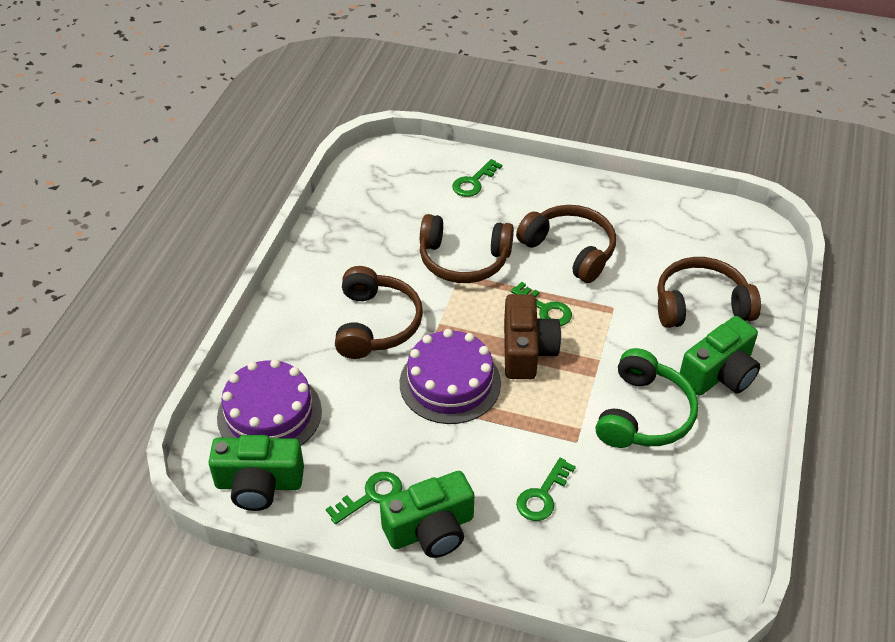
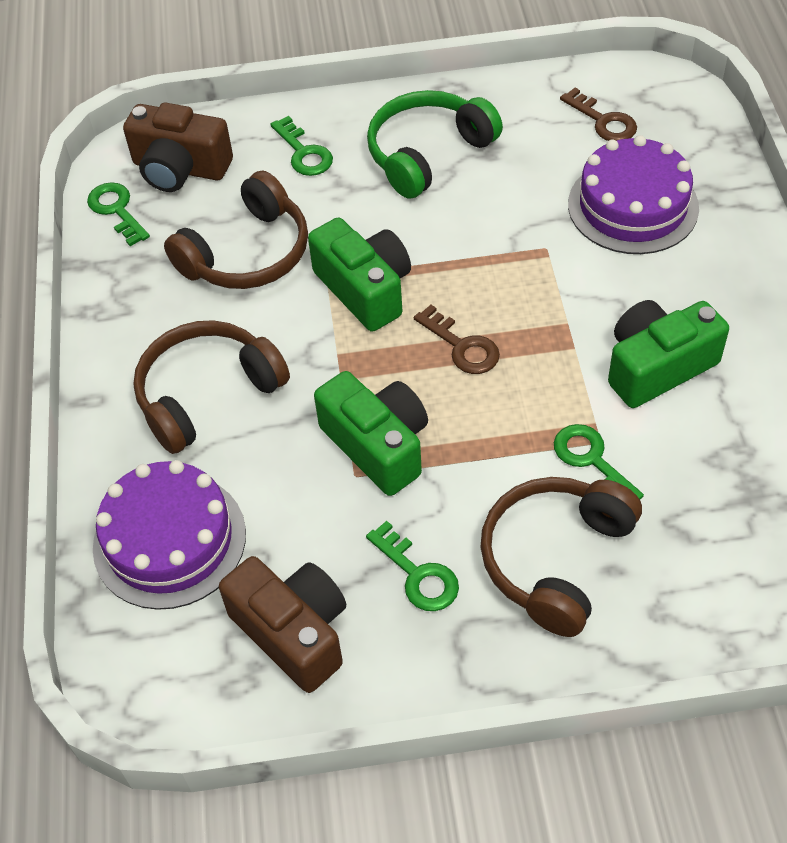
brown camera: 1 -> 2
brown headphones: 4 -> 3
brown key: 0 -> 2

